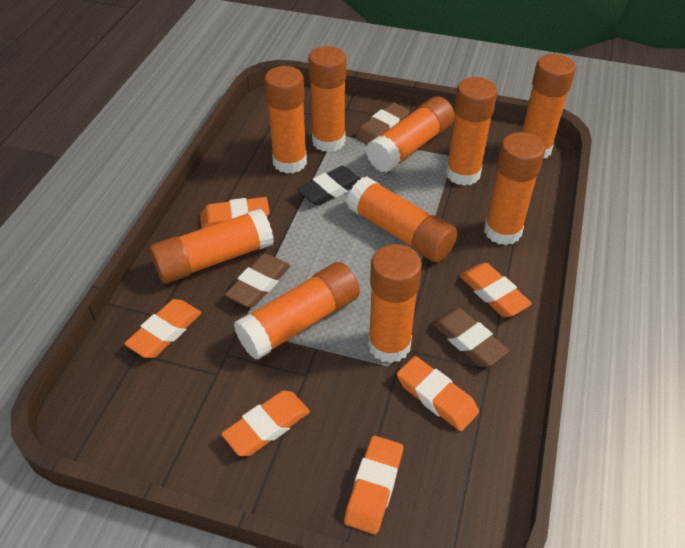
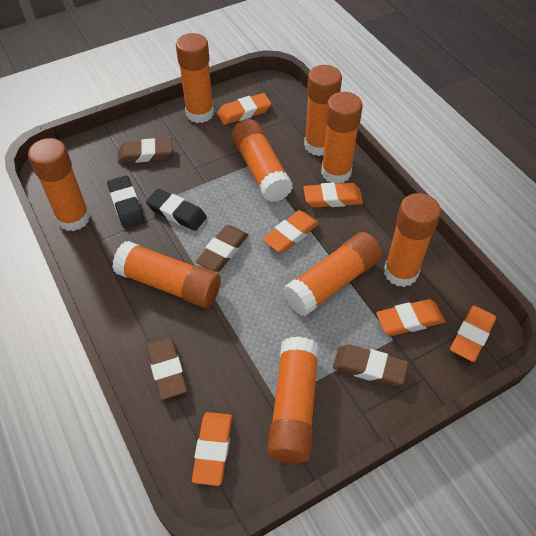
black eraser: 1 -> 2
brown eraser: 3 -> 4
orange glue stick: 10 -> 9

